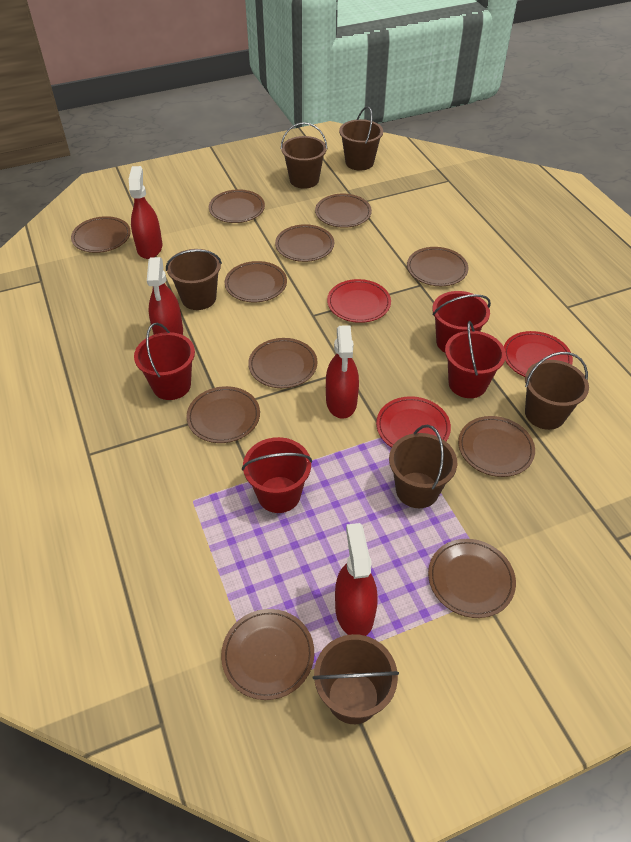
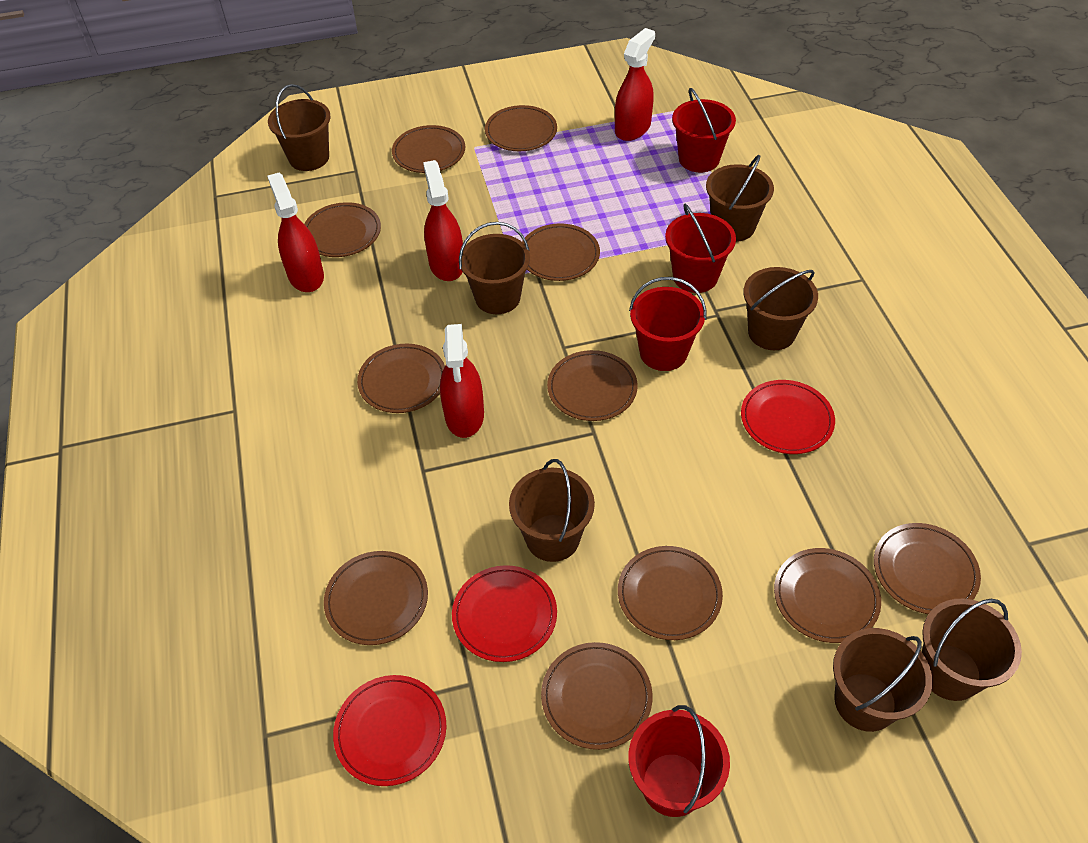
brown bucket: 6 -> 7

